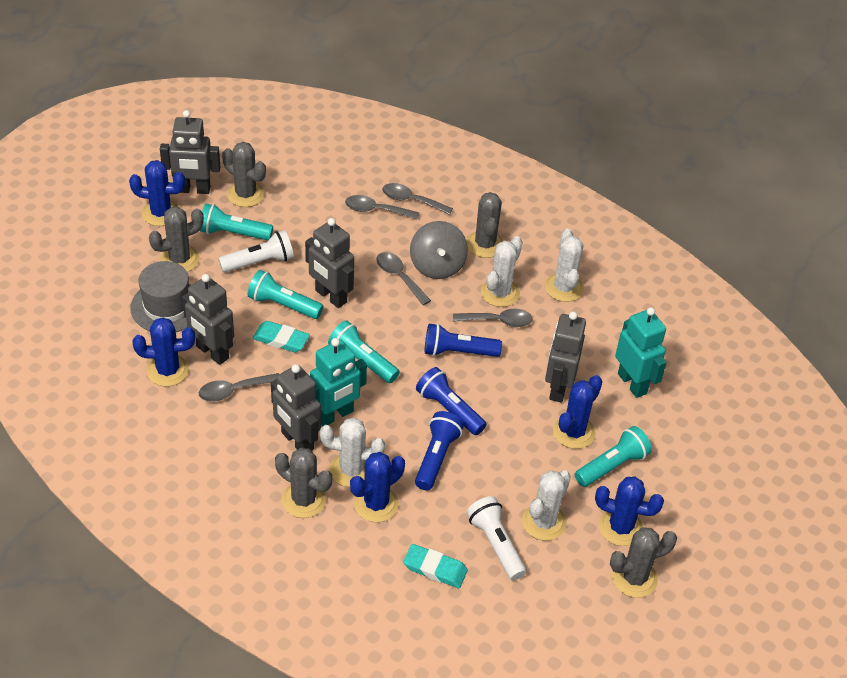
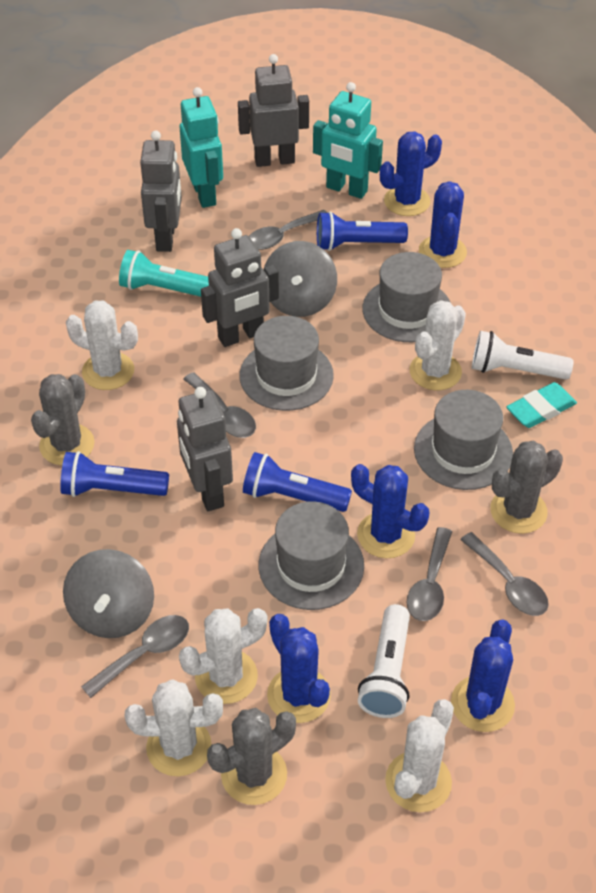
grey cactus: 5 -> 3
grey hat: 1 -> 4
grey robot: 5 -> 4
grey spinning top: 1 -> 2
turquoise eraser: 2 -> 1
turquoise flashlight: 4 -> 1
white cactus: 4 -> 5

